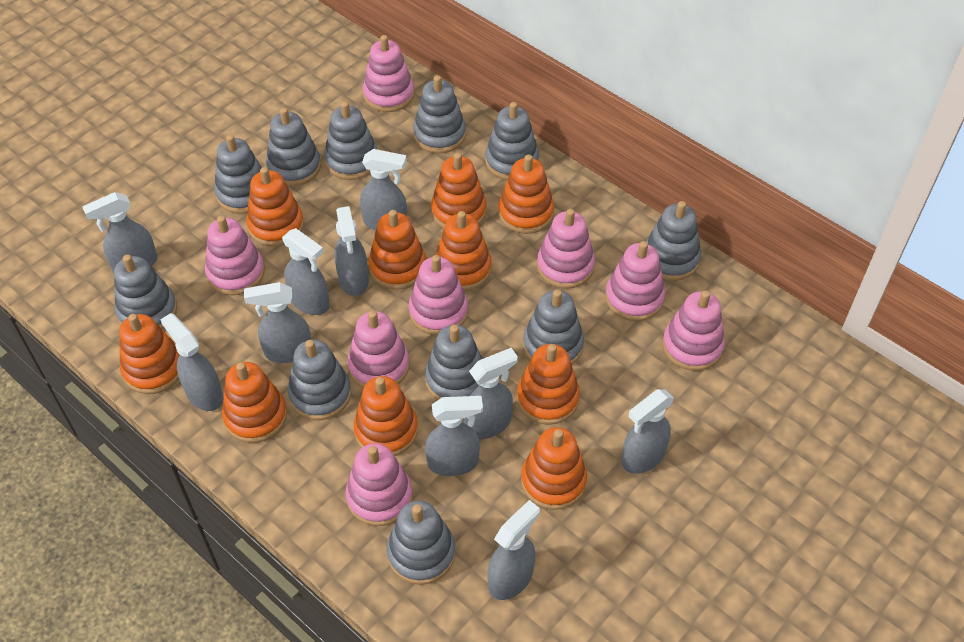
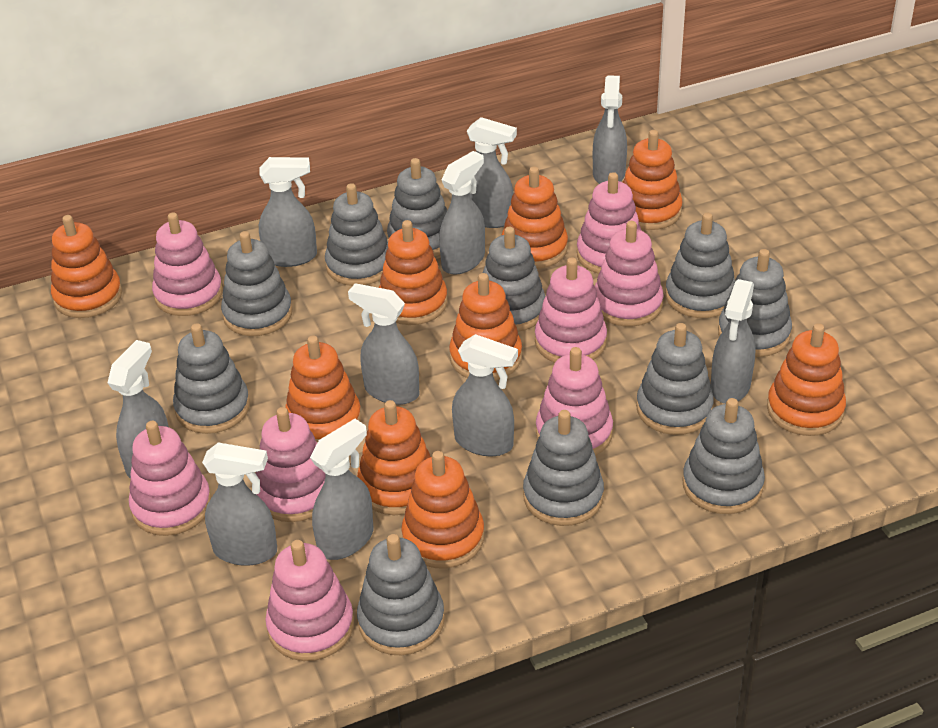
orange stacking toy: 10 -> 9

